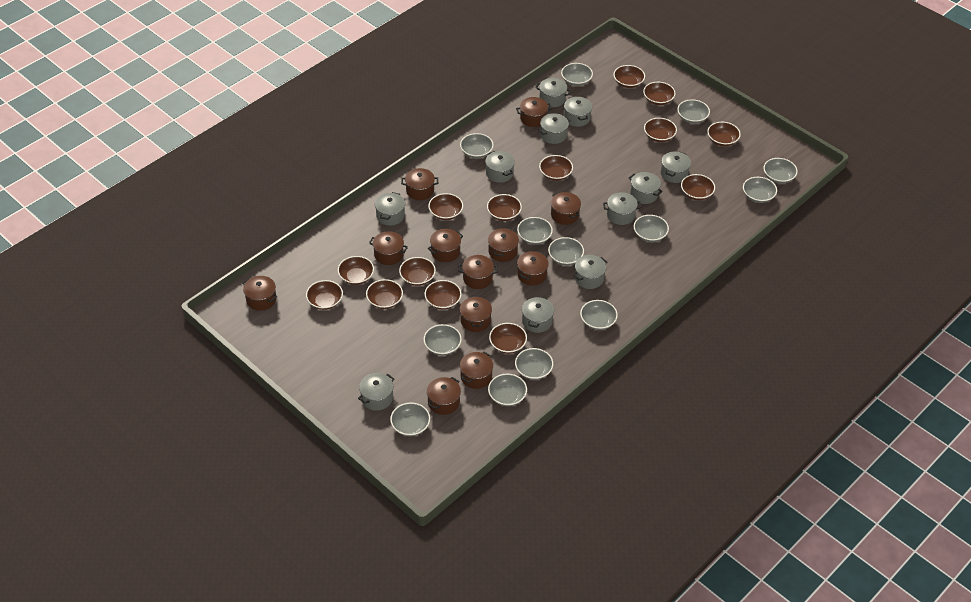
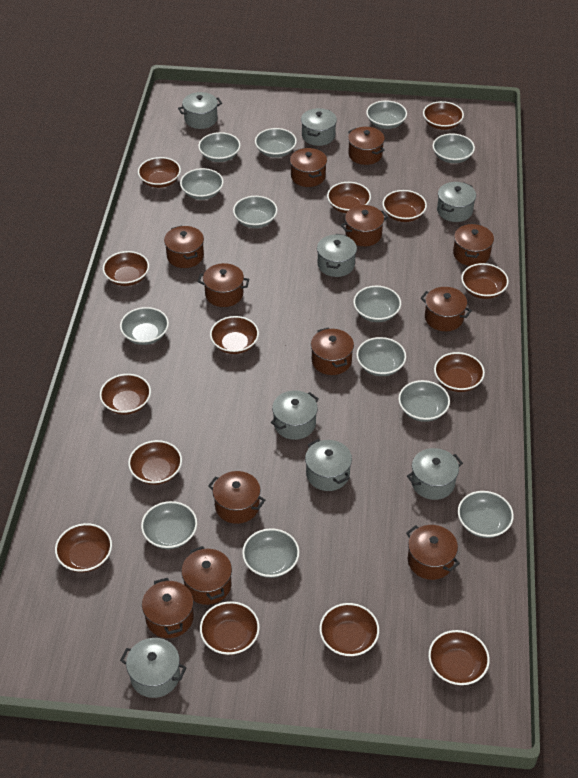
grey pot: 11 -> 8

